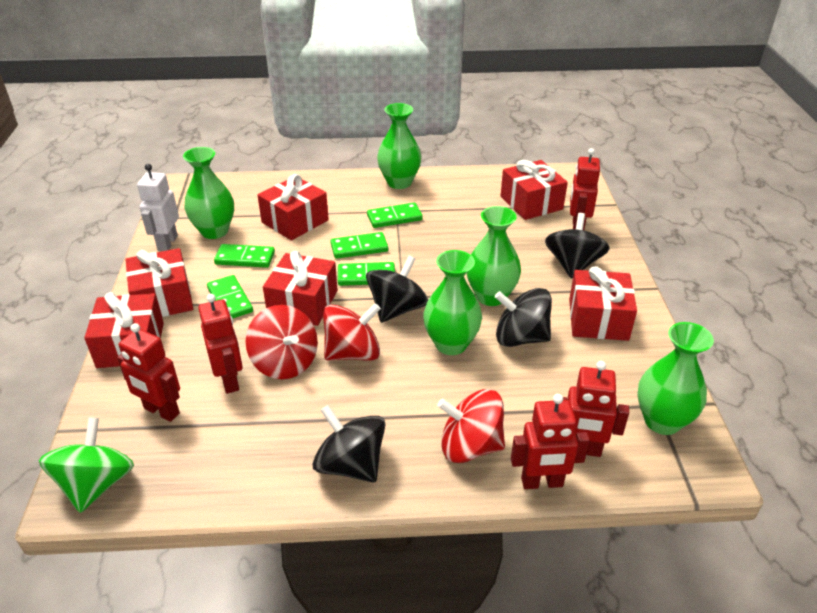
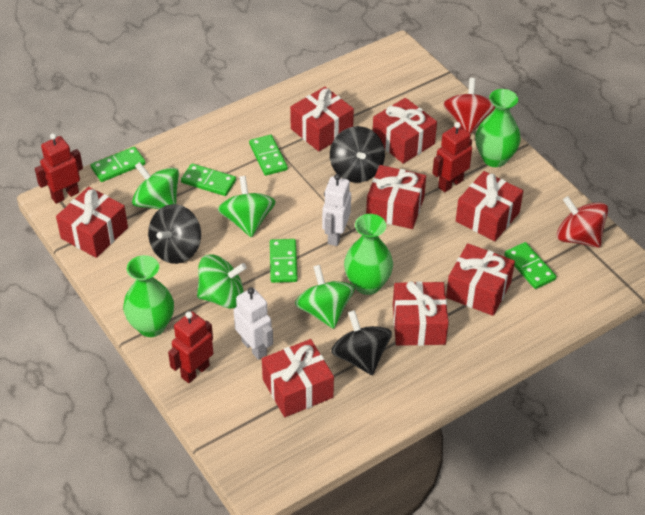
black spinning top: 4 -> 3
green spinning top: 1 -> 4
green vase: 5 -> 3
red gift: 6 -> 8
red robot: 5 -> 3
red spinning top: 3 -> 2
white robot: 1 -> 2

